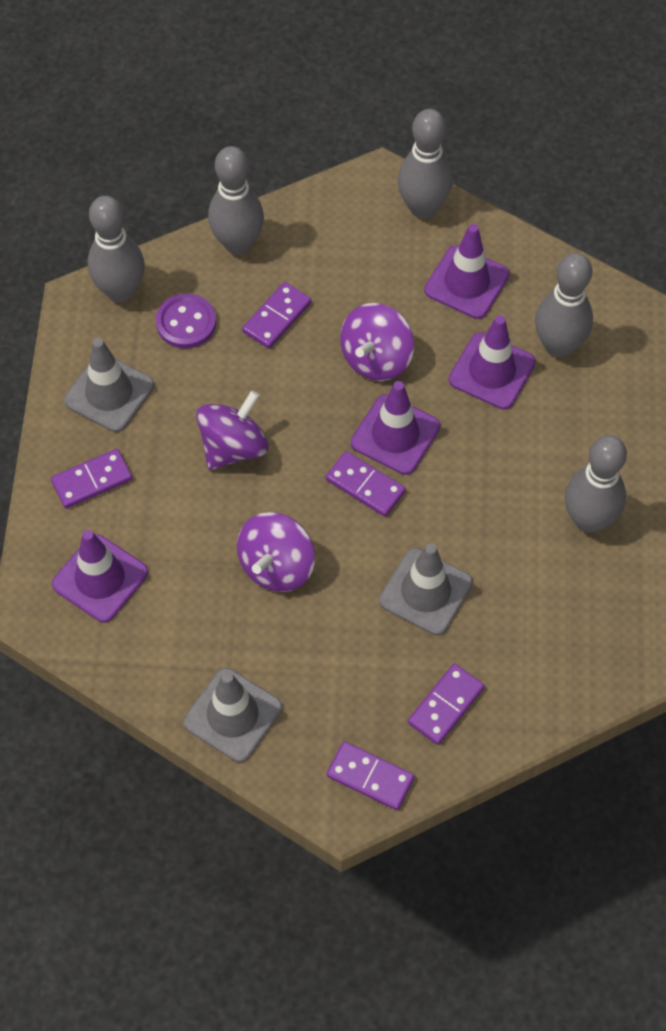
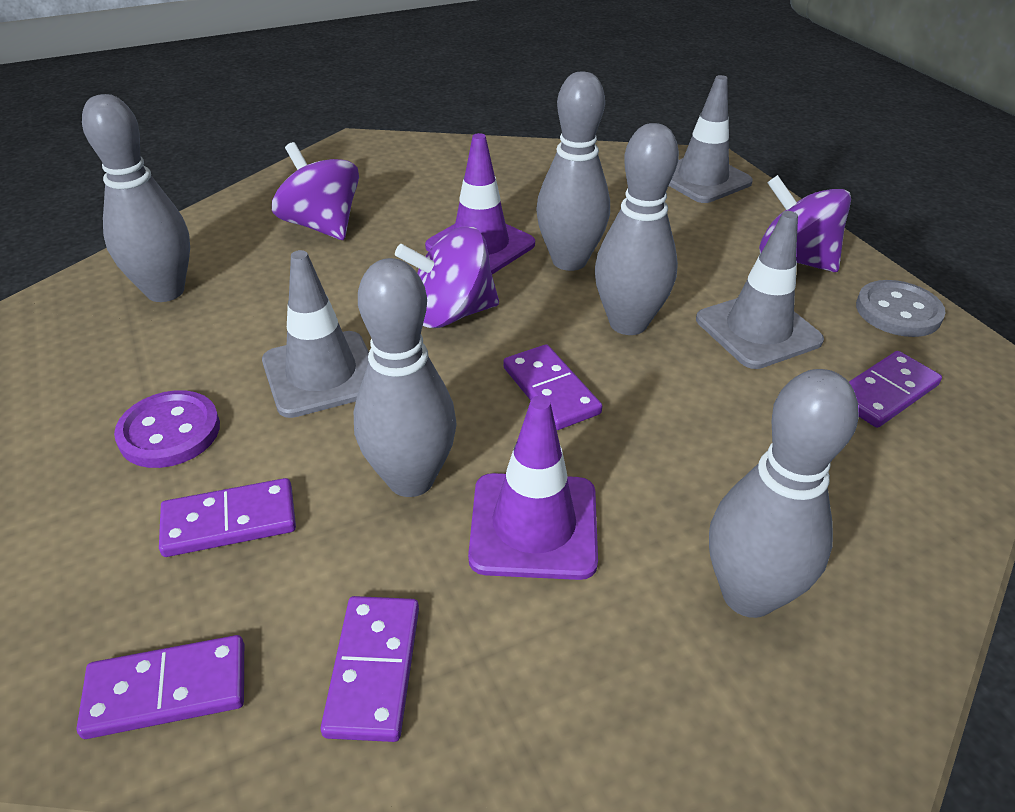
grey button: 0 -> 1
purple traffic cone: 4 -> 2

